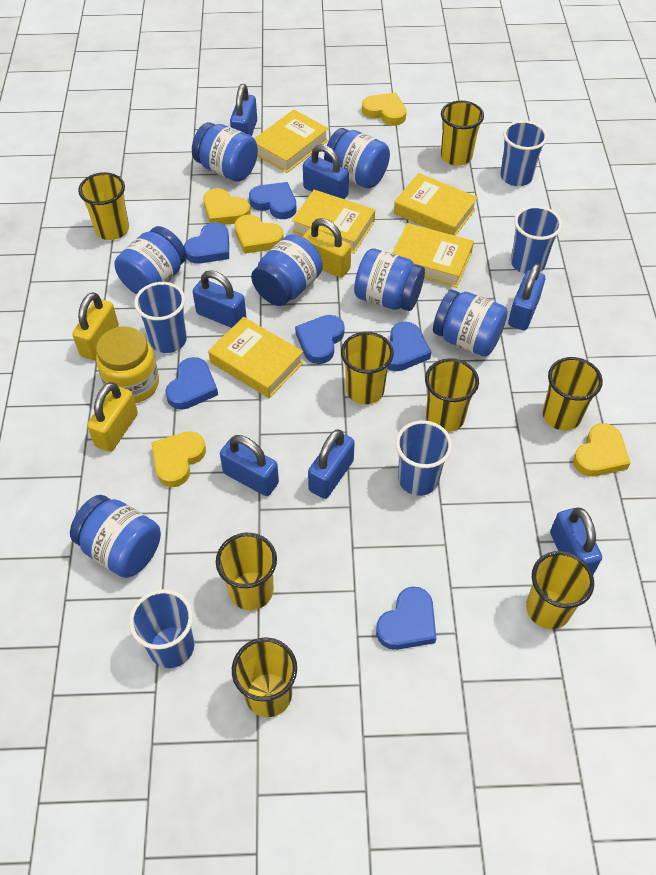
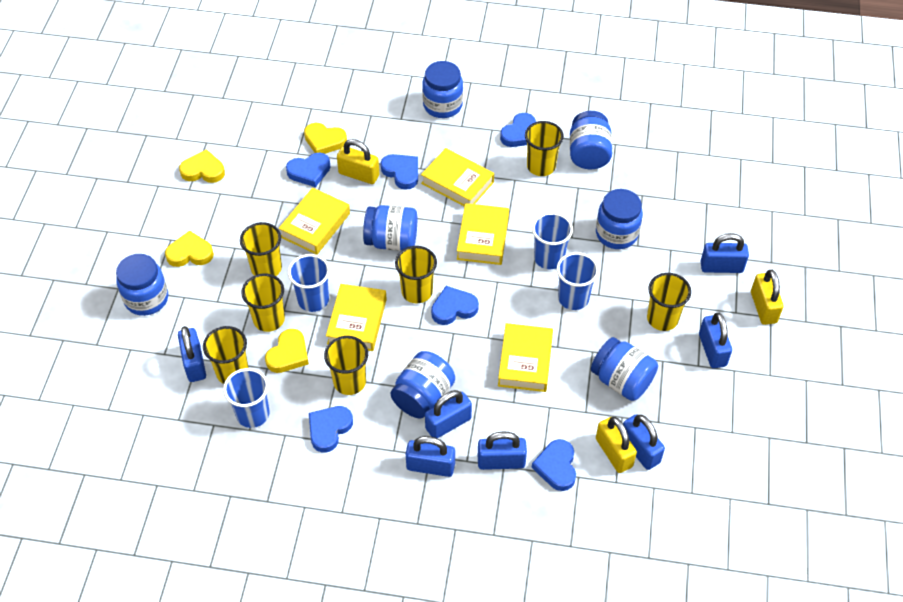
blue cup: 5 -> 4
yellow cup: 8 -> 7
yellow heart: 5 -> 4
yellow jar: 1 -> 0

